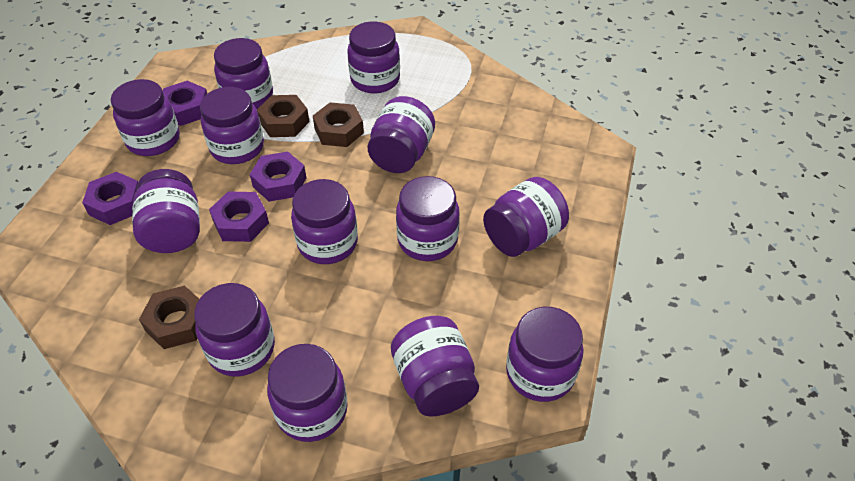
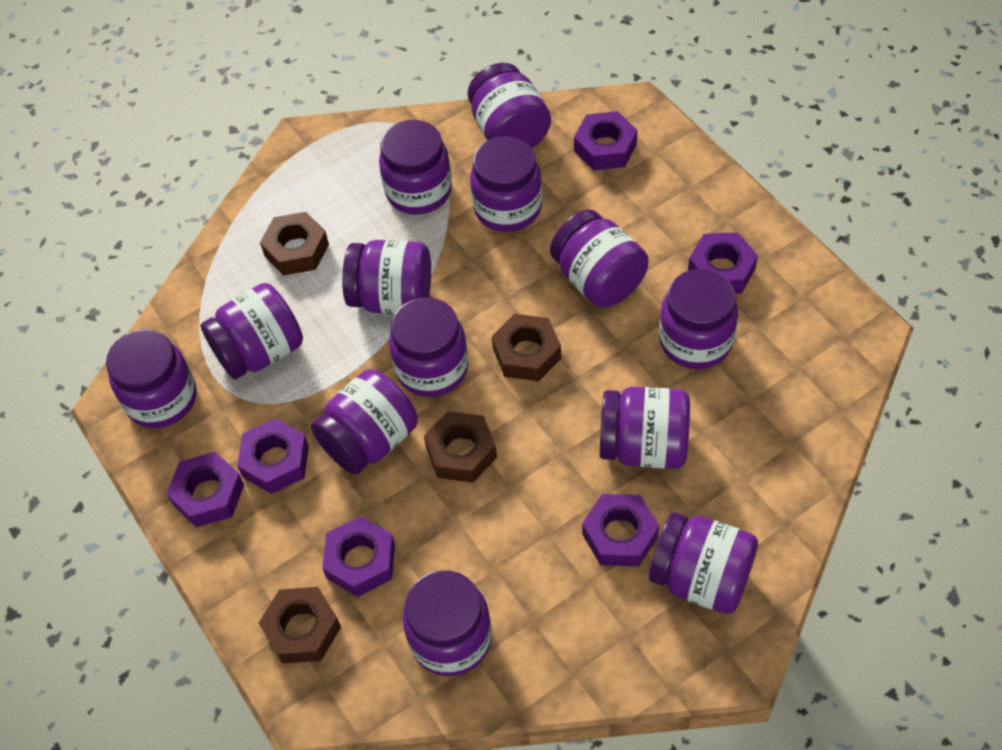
brown nut: 3 -> 4
purple nut: 4 -> 6

